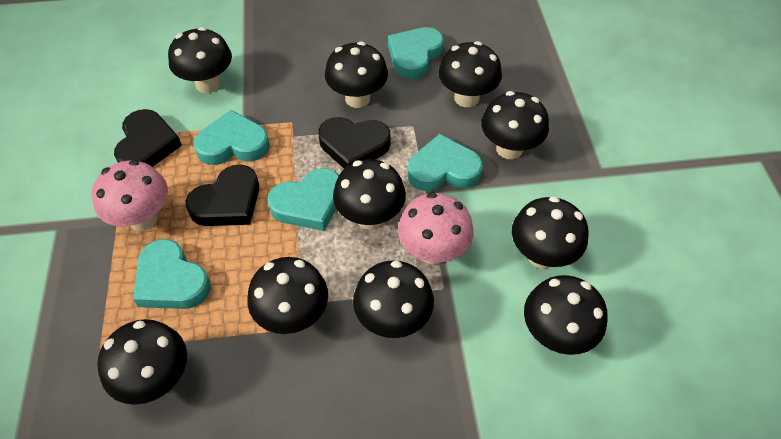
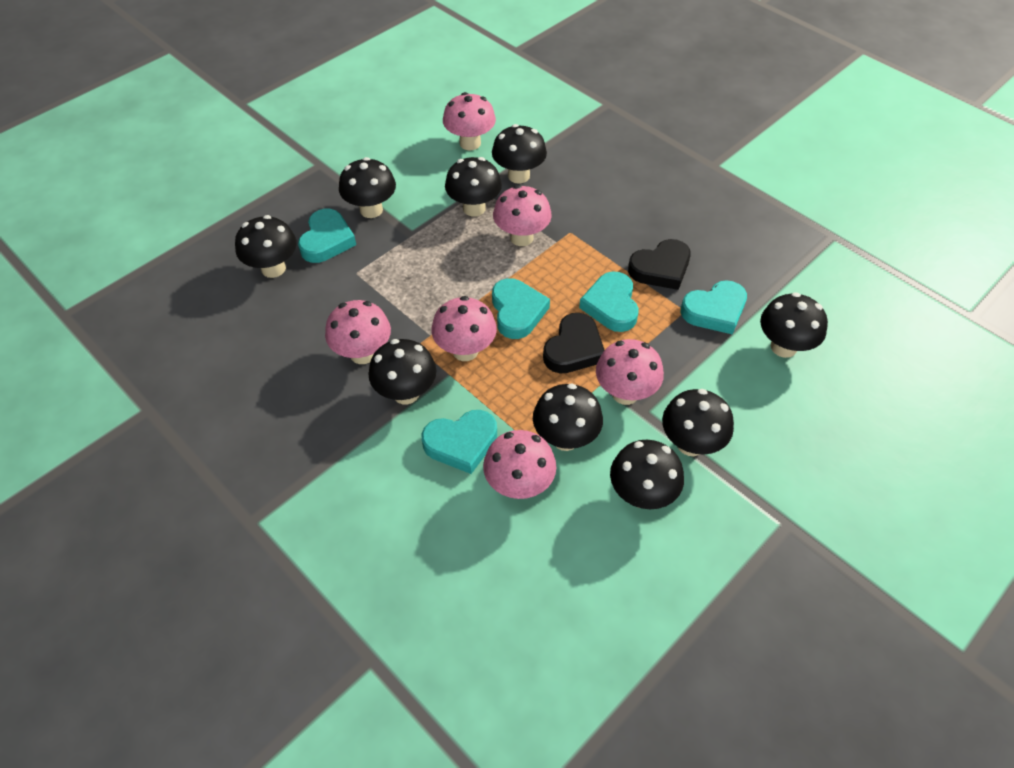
black heart: 3 -> 2
black mushroom: 10 -> 9
pink mushroom: 2 -> 6

